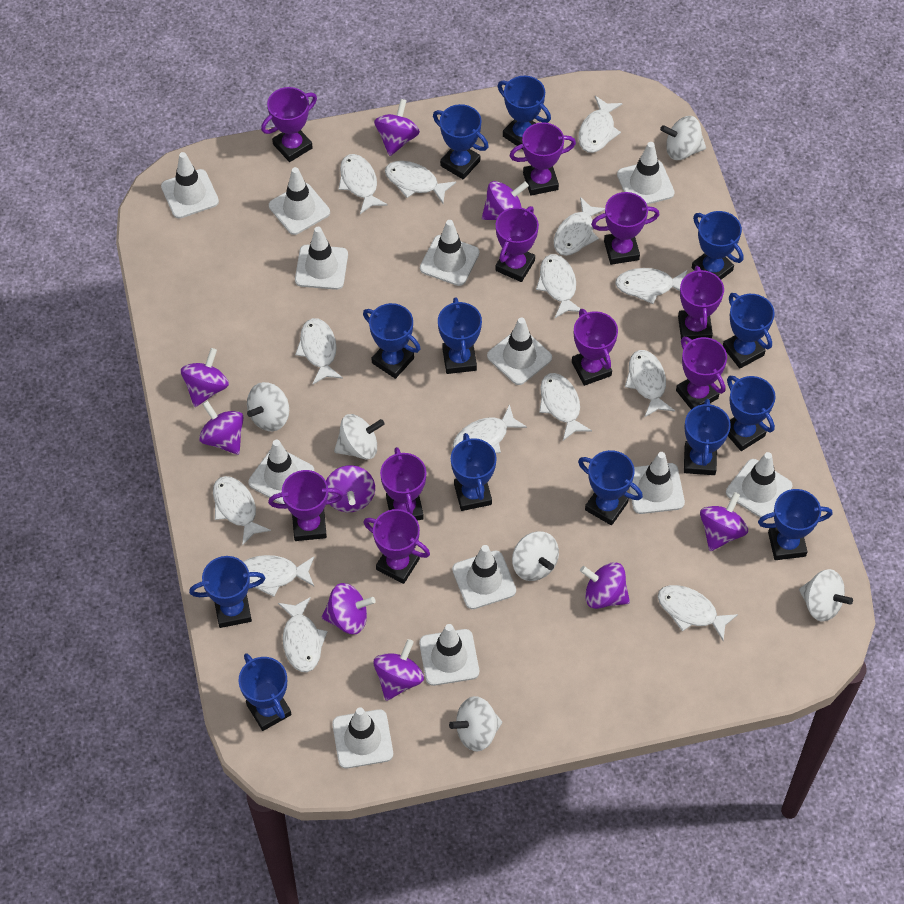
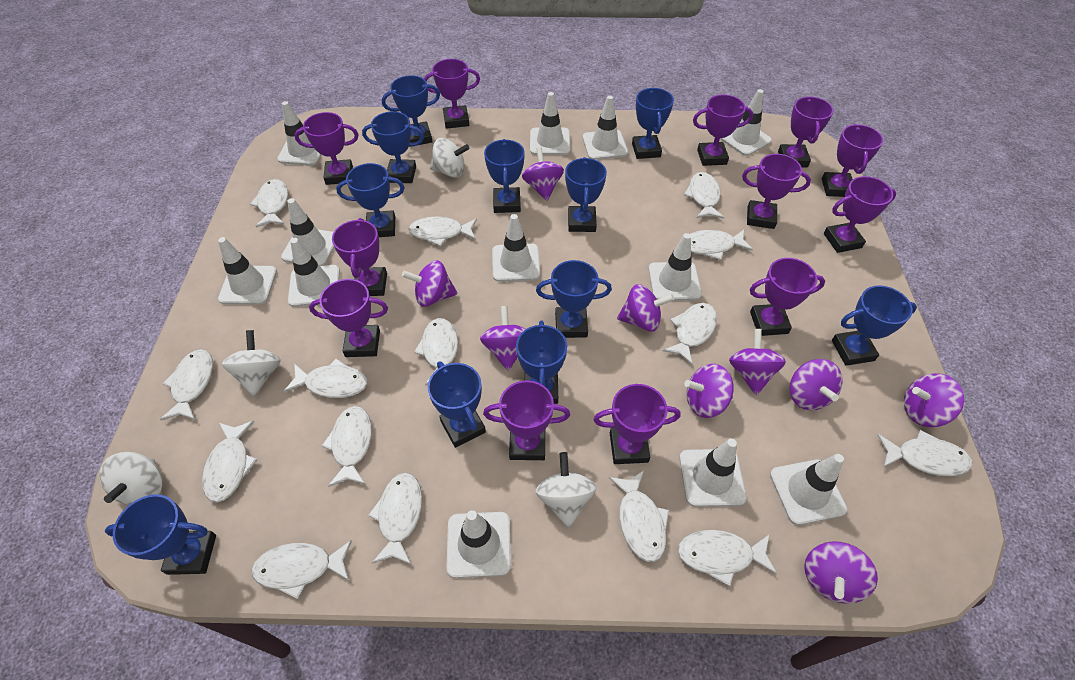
blue trophy: 13 -> 11
purple trophy: 10 -> 12
white fish: 14 -> 15
white spinning top: 6 -> 4

